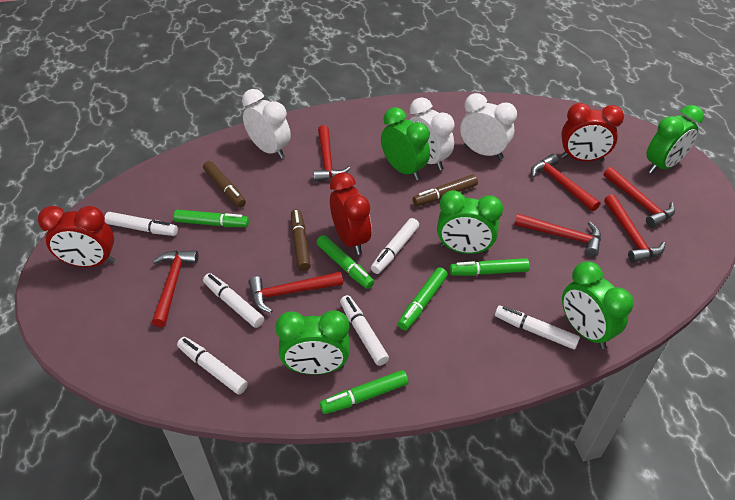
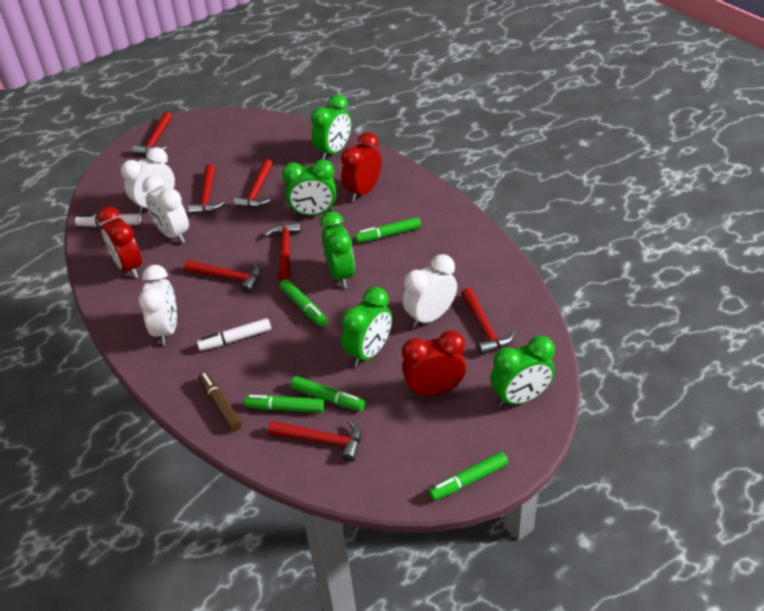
brown marker: 3 -> 1
white clock: 3 -> 4
white marker: 6 -> 2

